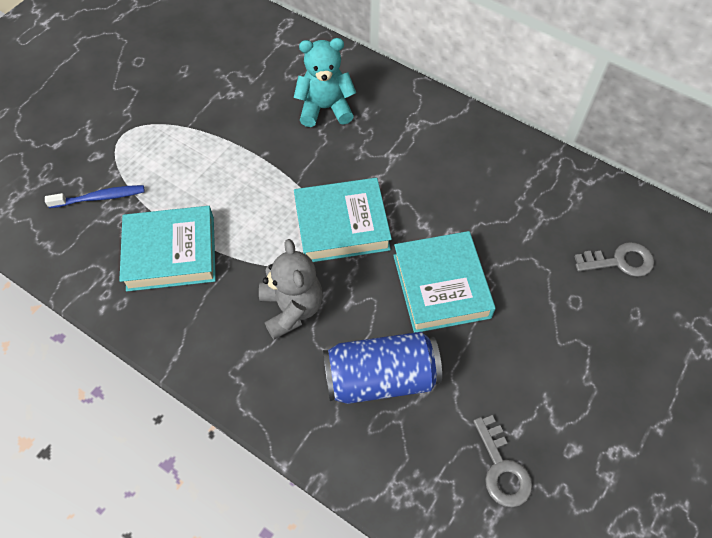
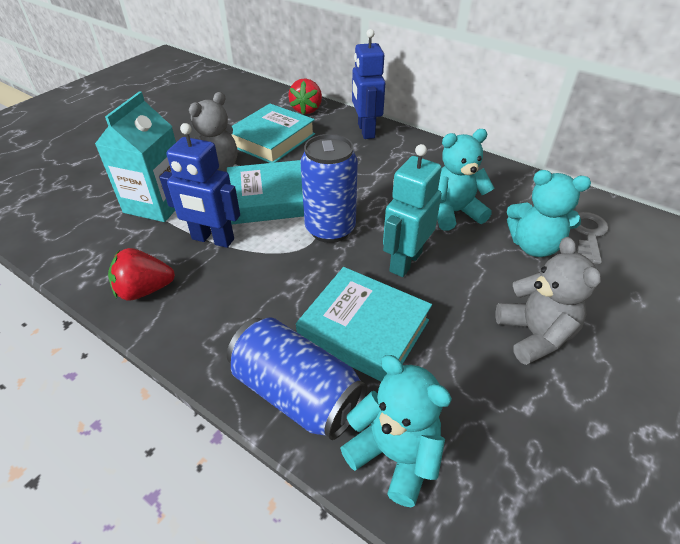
blue can: 1 -> 2
blue robot: 0 -> 2
blue toothbrush: 1 -> 0
grey key: 2 -> 1
grey teddy bear: 1 -> 2
red strawberry: 0 -> 2
turquoise carton: 0 -> 1
turquoise robot: 0 -> 1
turquoise teddy bear: 1 -> 3

